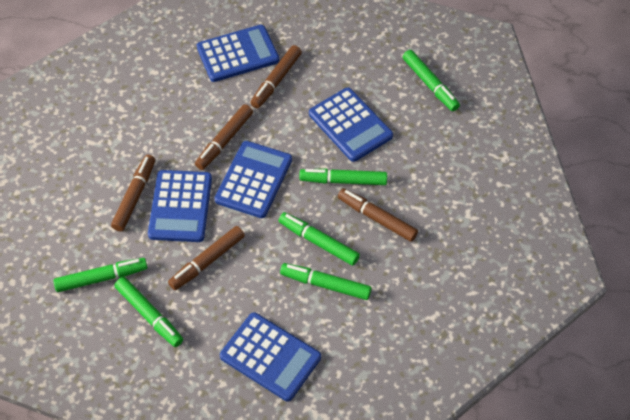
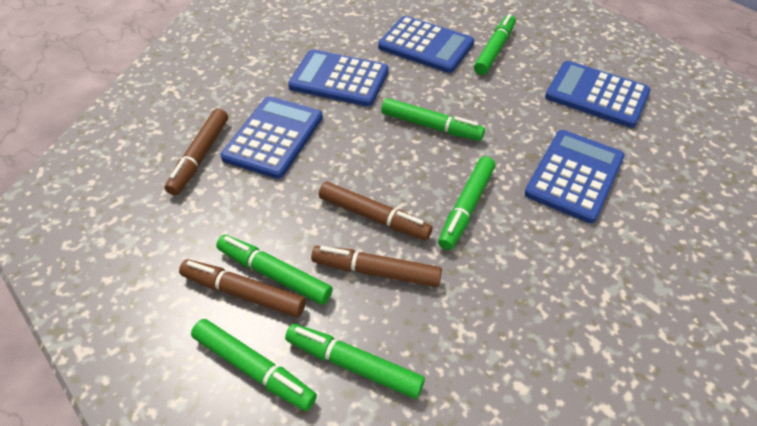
brown marker: 5 -> 4

